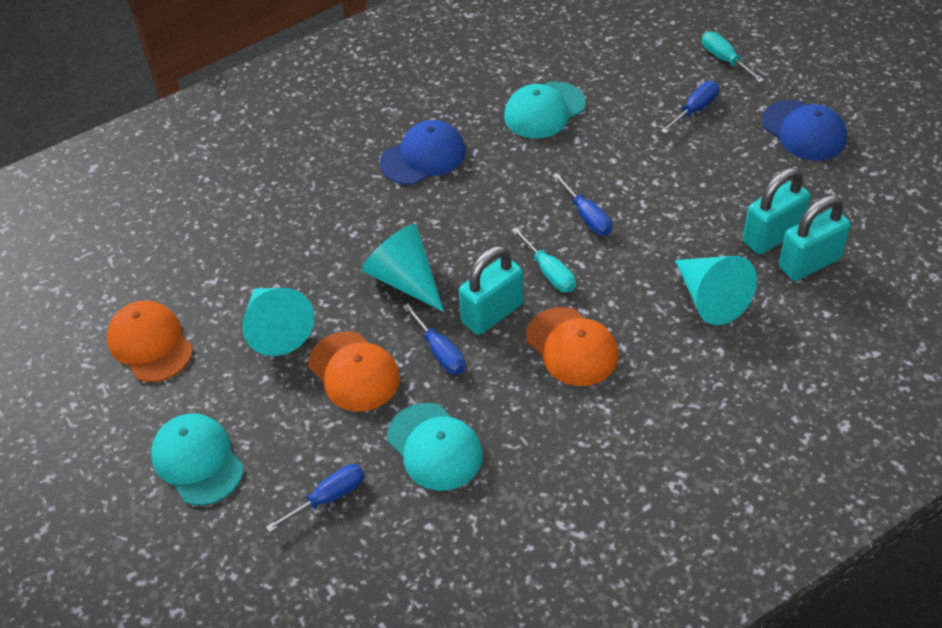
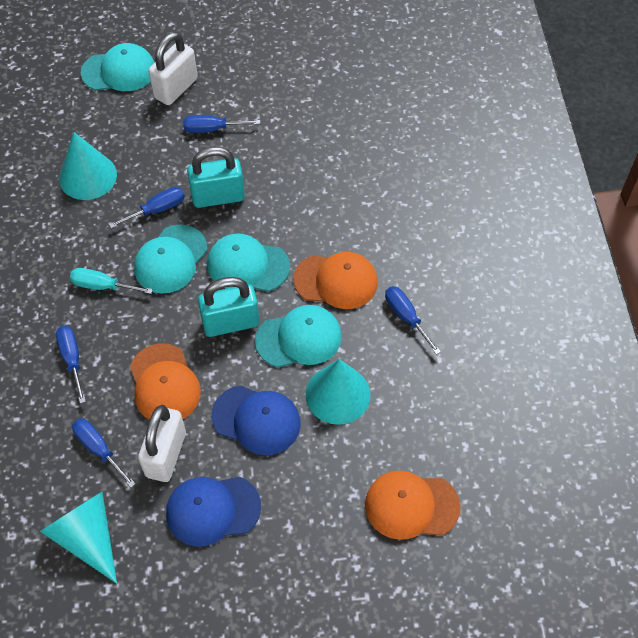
blue screwdriver: 4 -> 5
turquoise cap: 3 -> 4
turquoise padlock: 3 -> 2
turquoise screwdriver: 2 -> 1
white padlock: 0 -> 2

